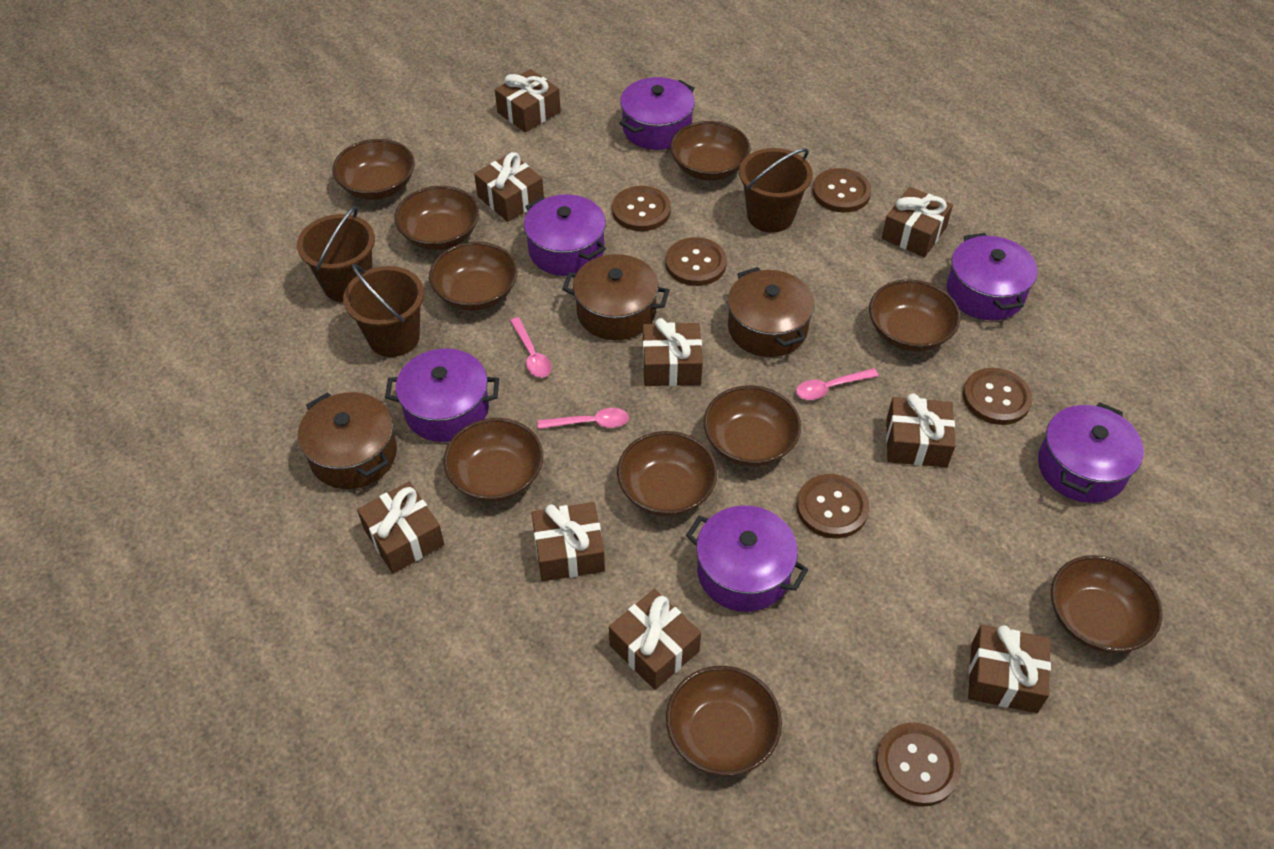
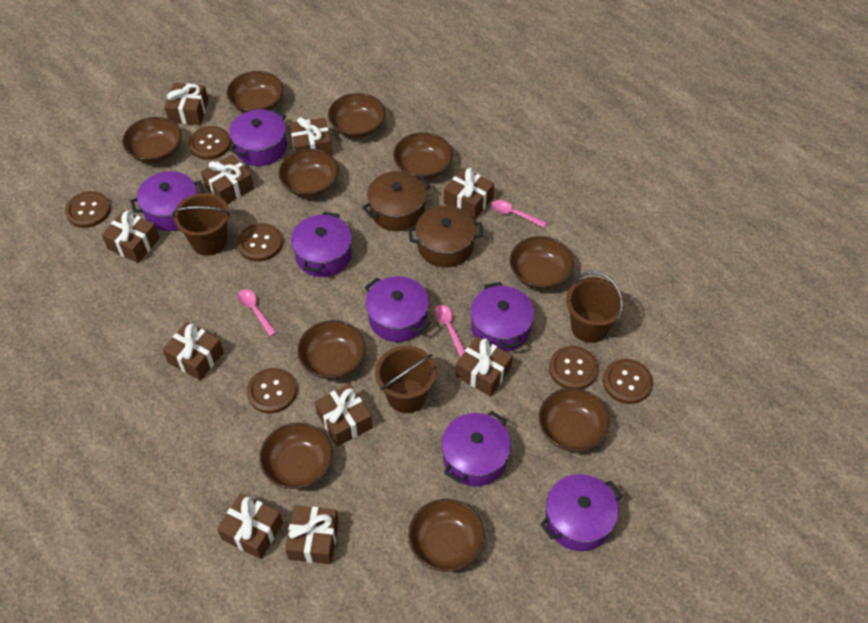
brown gift: 9 -> 10
brown pot: 3 -> 2
purple pot: 6 -> 7

